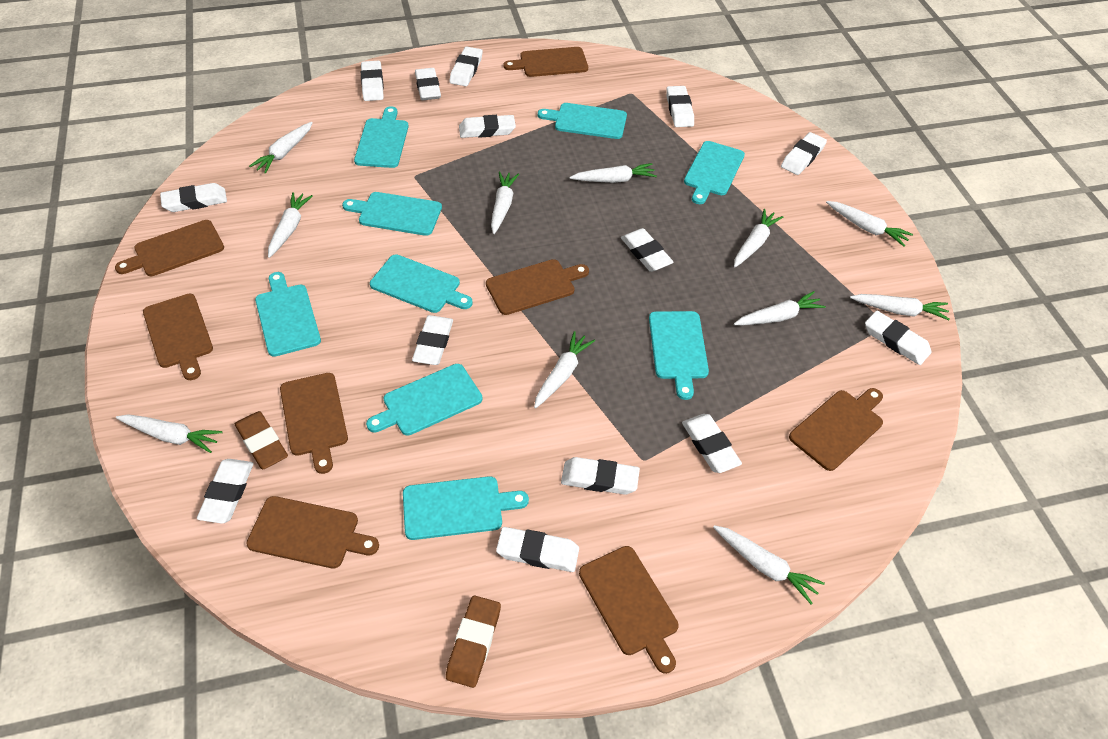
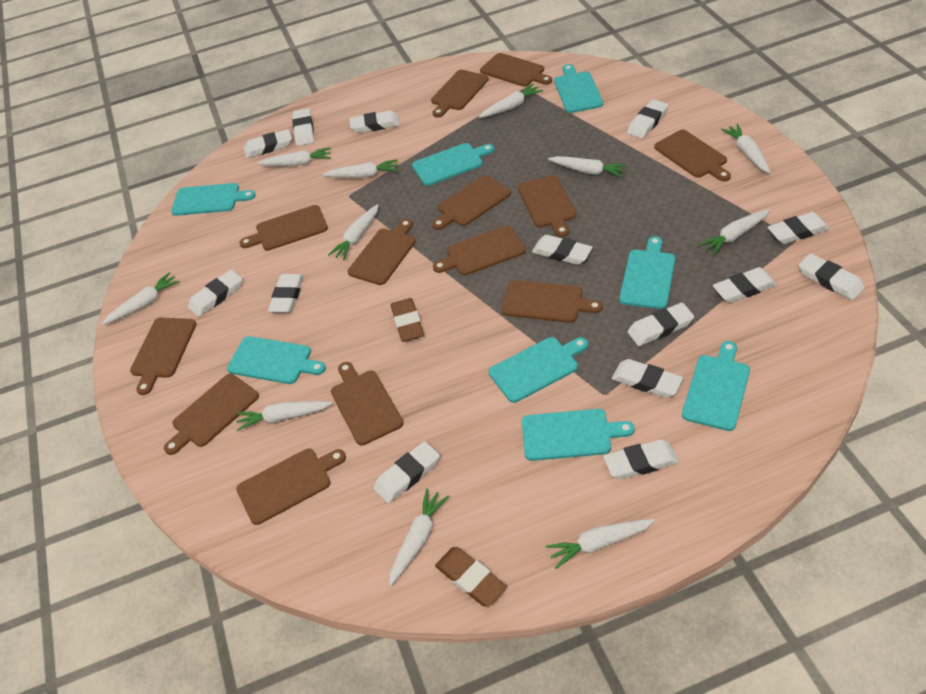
brown cutting board: 8 -> 13
turquoise cutting board: 9 -> 8

